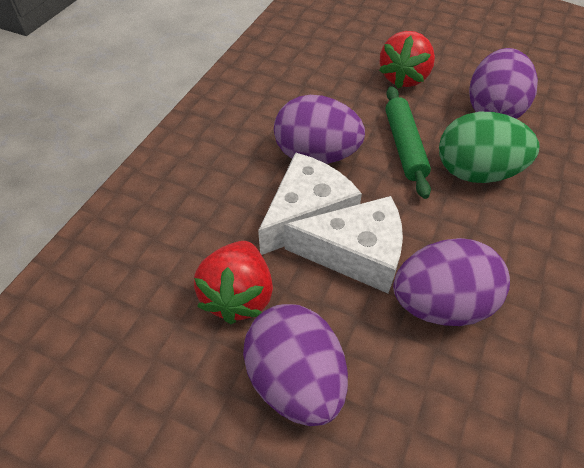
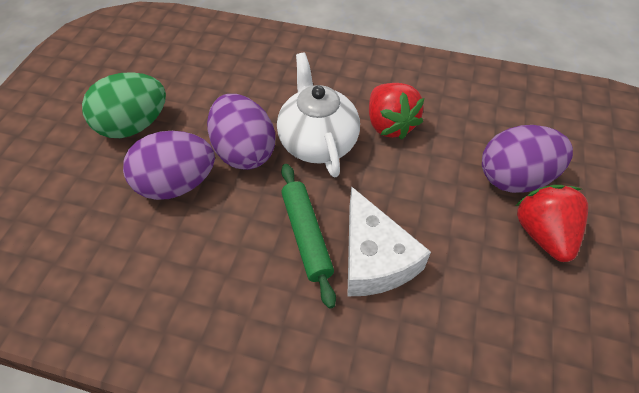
purple egg: 4 -> 3
white cheese: 2 -> 1
white teapot: 0 -> 1

